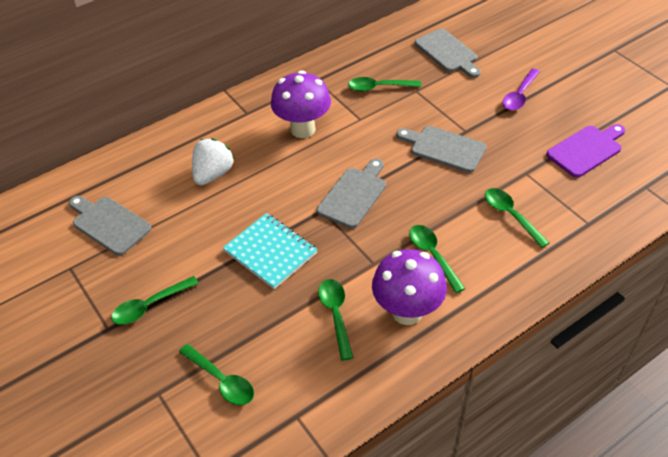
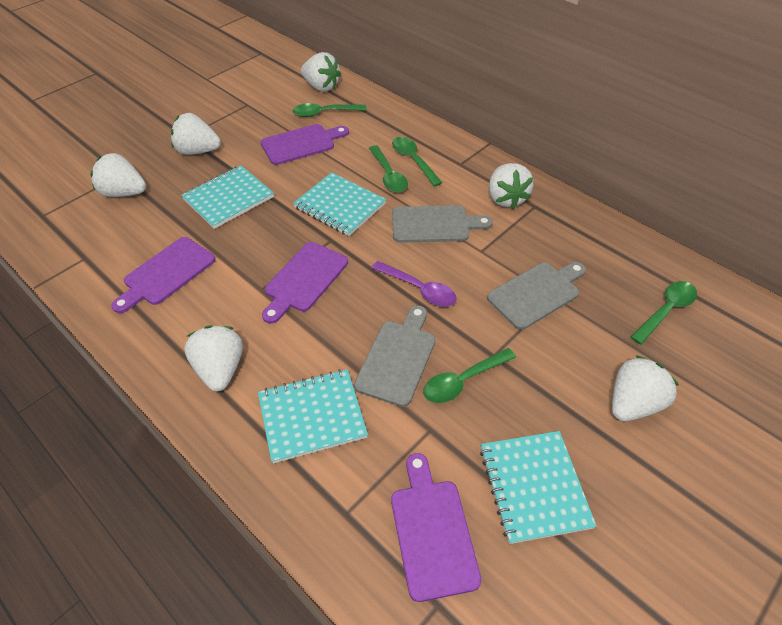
green spoon: 6 -> 5
grey cutting board: 4 -> 3
purple cutting board: 1 -> 4
purple mushroom: 2 -> 0
turquoise notebook: 1 -> 4
white strawberry: 1 -> 6

